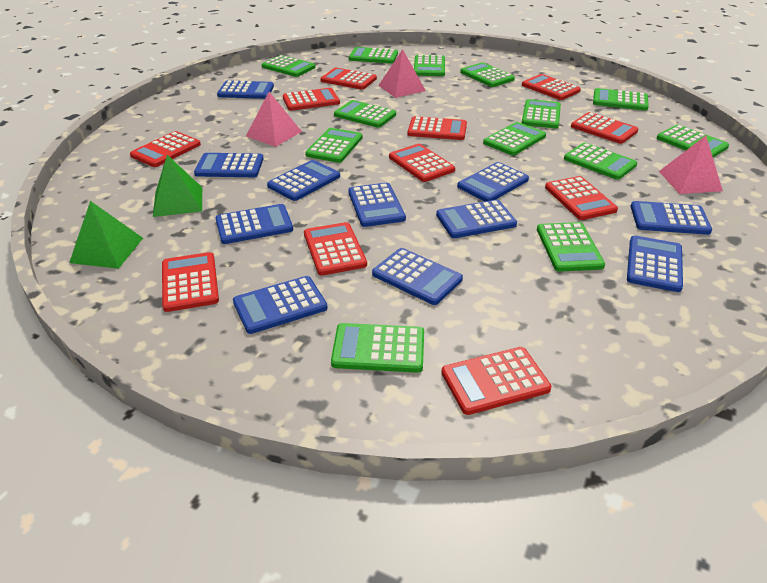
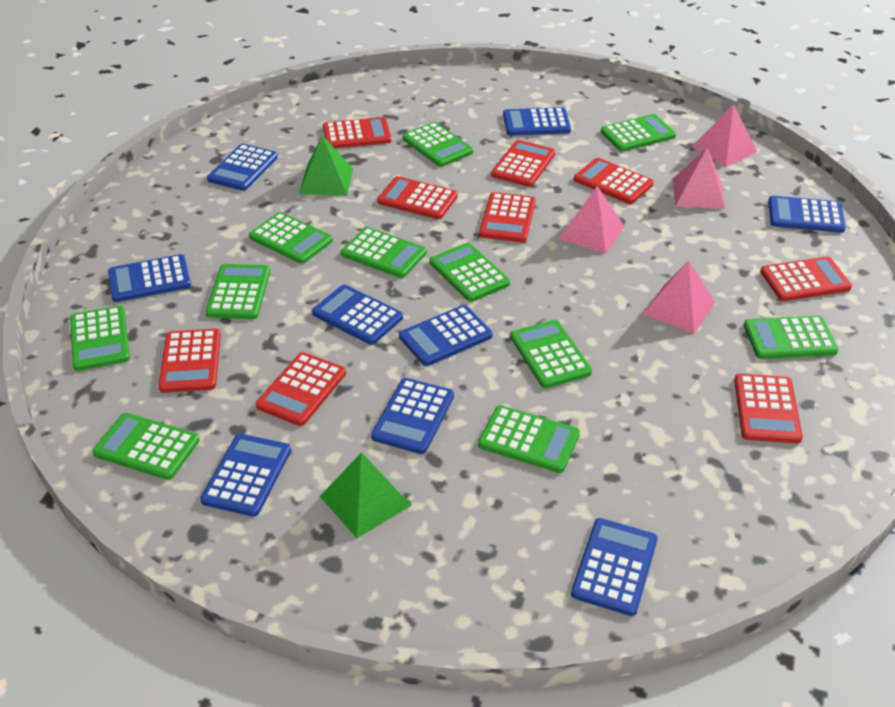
blue calculator: 11 -> 9
green calculator: 13 -> 11
pink pyramid: 3 -> 4
red calculator: 11 -> 9

